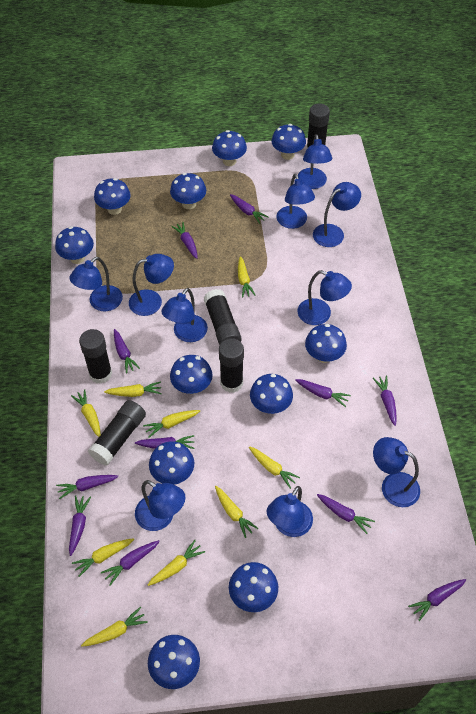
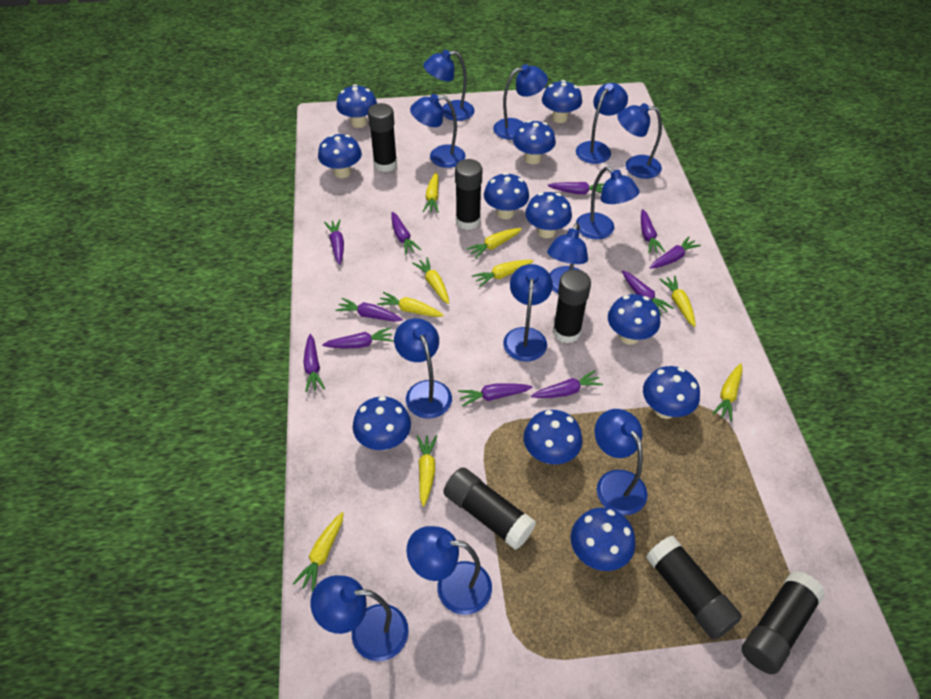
black glue stick: 5 -> 6
blue lamp: 10 -> 12

